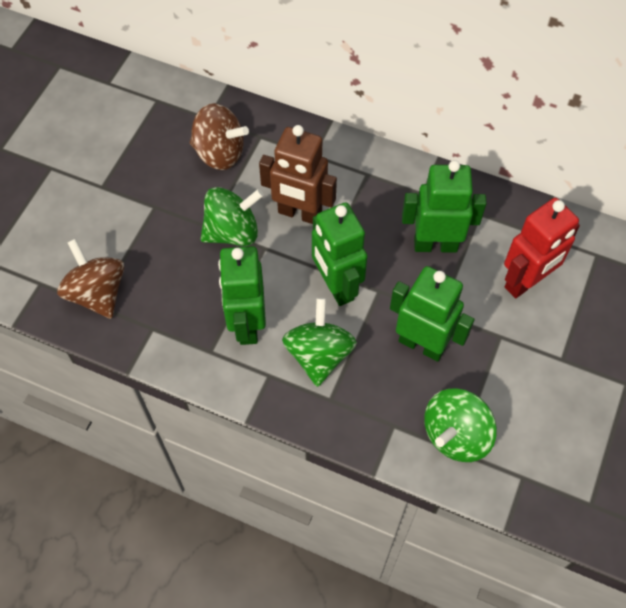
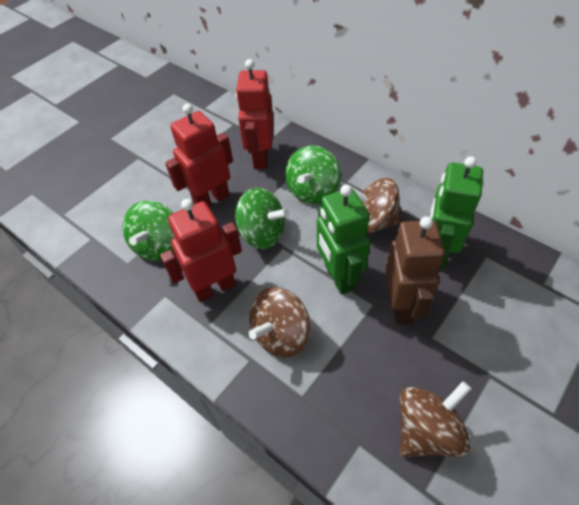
brown spinning top: 2 -> 3
green robot: 4 -> 2
red robot: 1 -> 3

